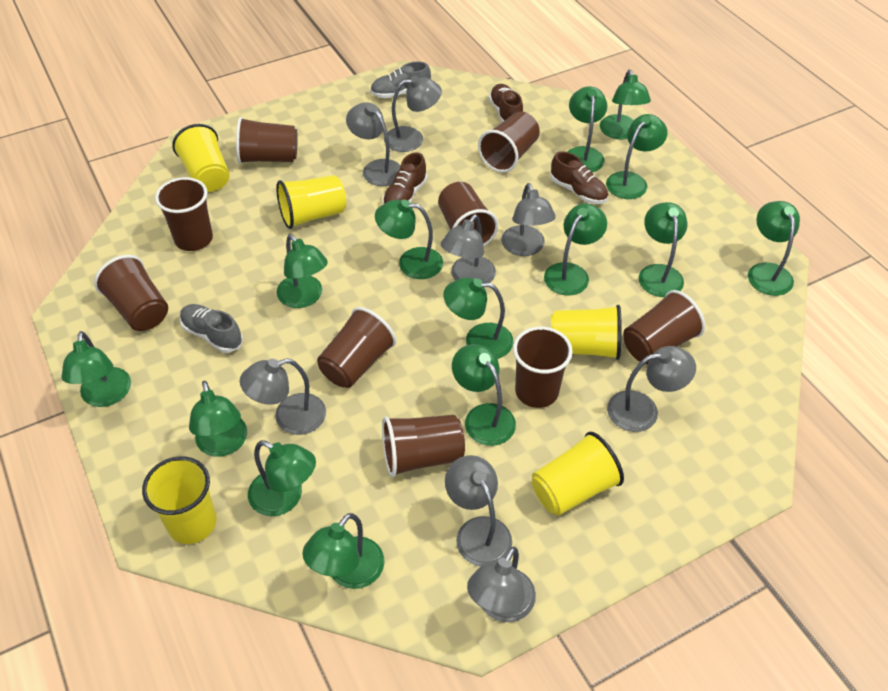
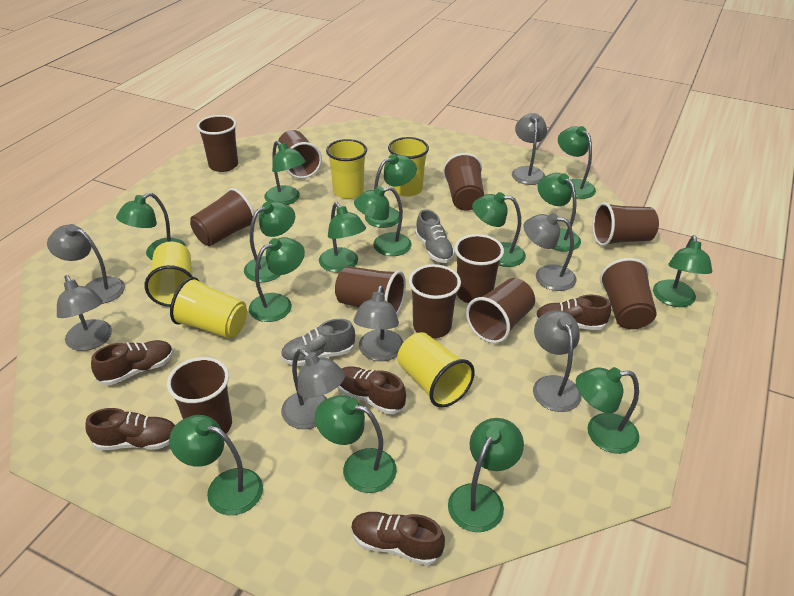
brown cup: 9 -> 11
brown shoe: 3 -> 5
green lamp: 14 -> 15
grey lamp: 8 -> 7

